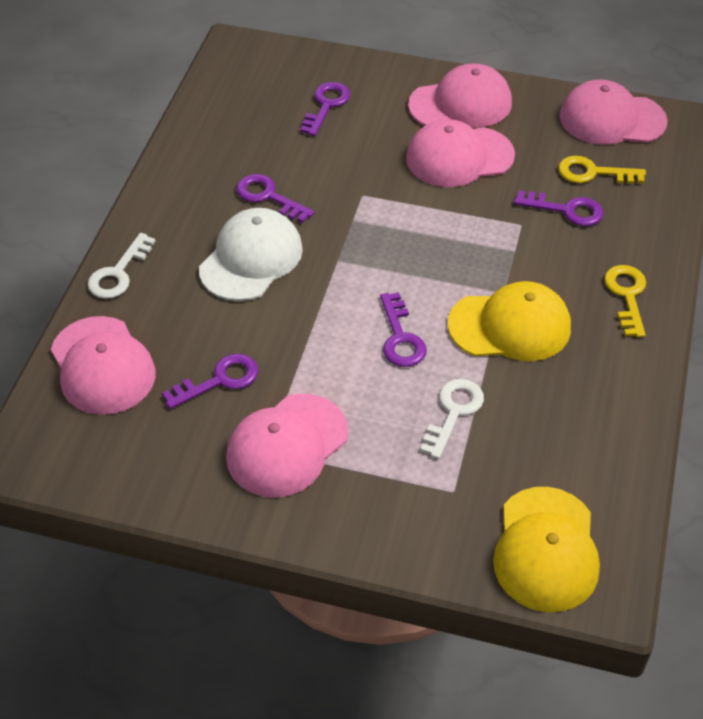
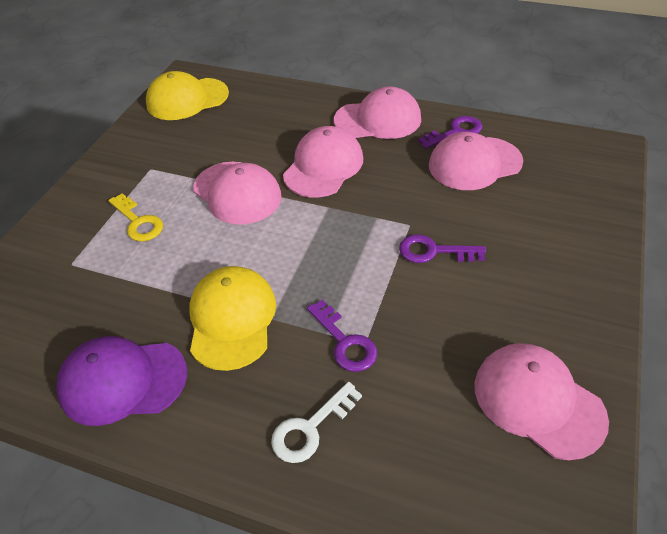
purple cap: 0 -> 1
purple key: 5 -> 3
white cap: 1 -> 0
white key: 2 -> 1
yellow key: 2 -> 1

